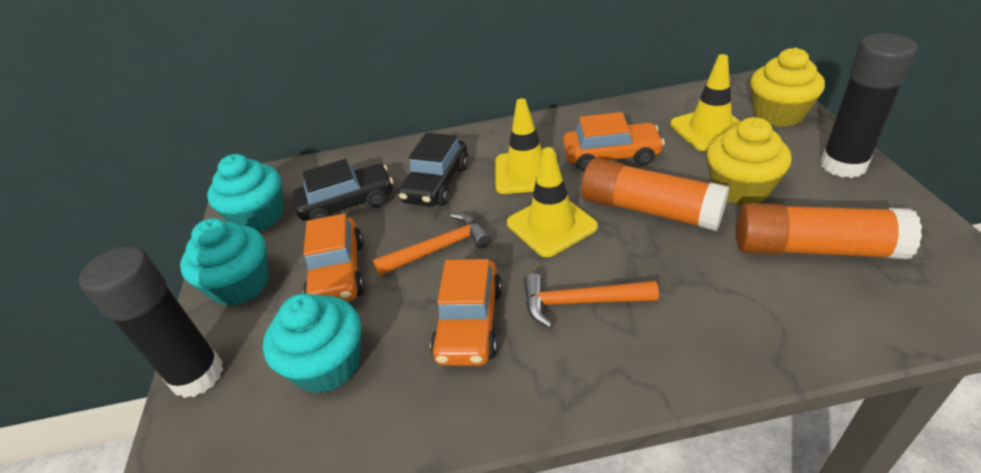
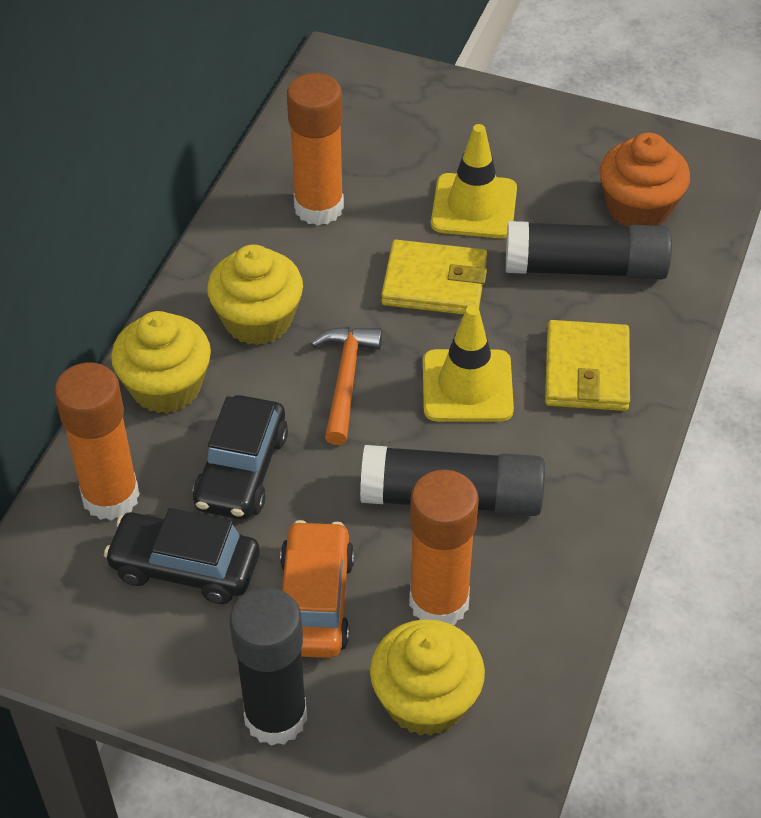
black glue stick: 2 -> 3
orange car: 3 -> 1
orange cupcake: 0 -> 1
orange glue stick: 2 -> 3
orange hammer: 2 -> 1
turquoise cupcake: 3 -> 0
yellow cupcake: 2 -> 3
yellow traffic cone: 3 -> 2
yellow wallet: 0 -> 2

